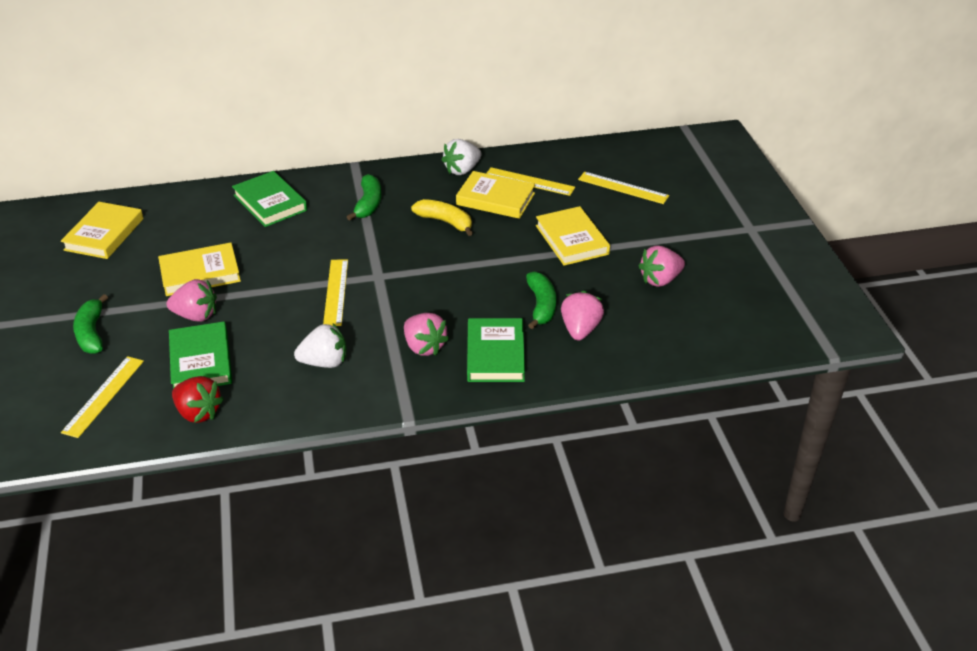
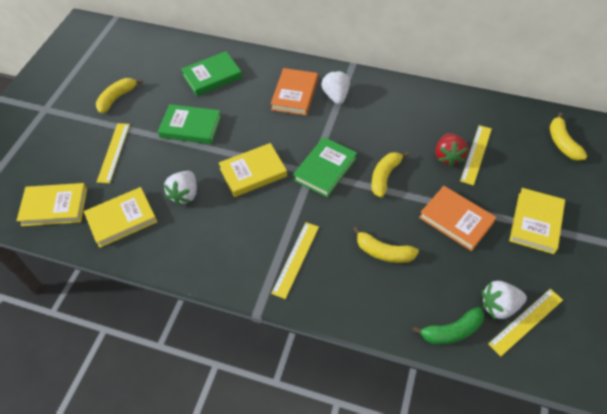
green banana: 3 -> 1
orange book: 0 -> 2
pink strawberry: 4 -> 0
white strawberry: 2 -> 3
yellow banana: 1 -> 4

